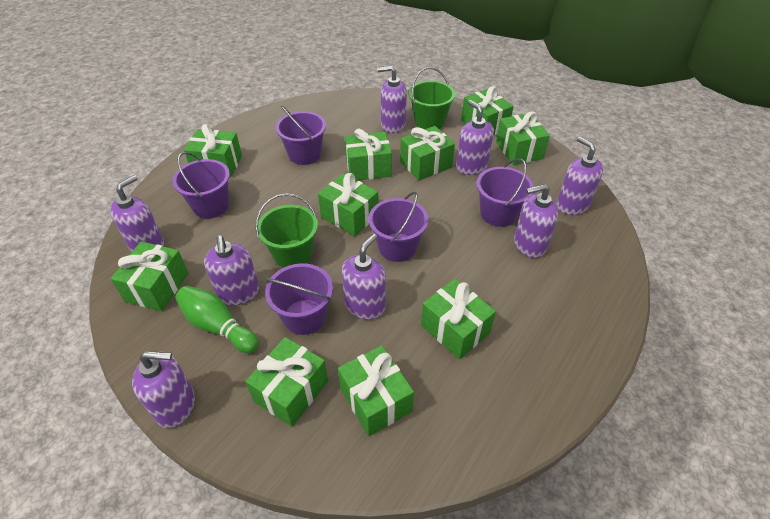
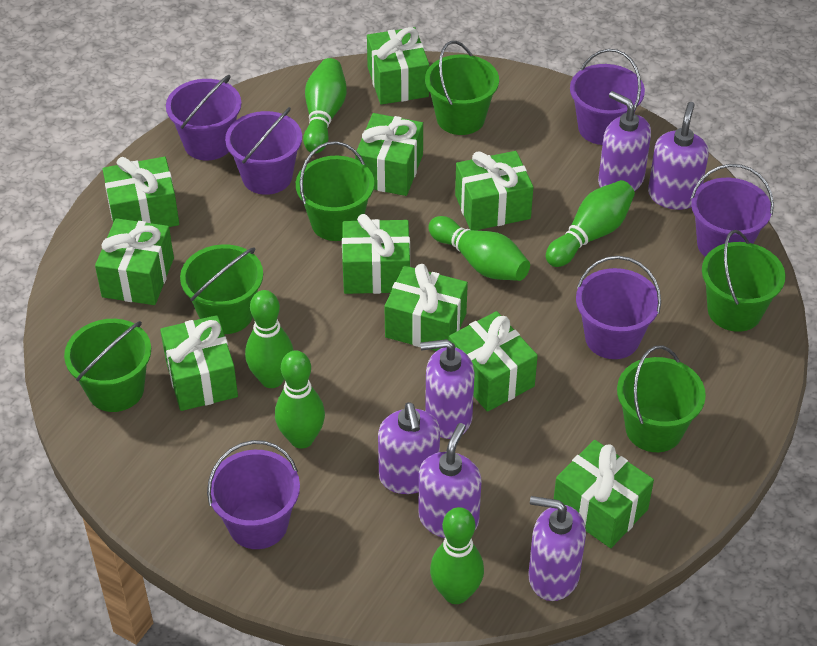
green bowling pin: 1 -> 6
green bucket: 2 -> 6
purple bucket: 5 -> 6
purple soap dispenser: 8 -> 6

